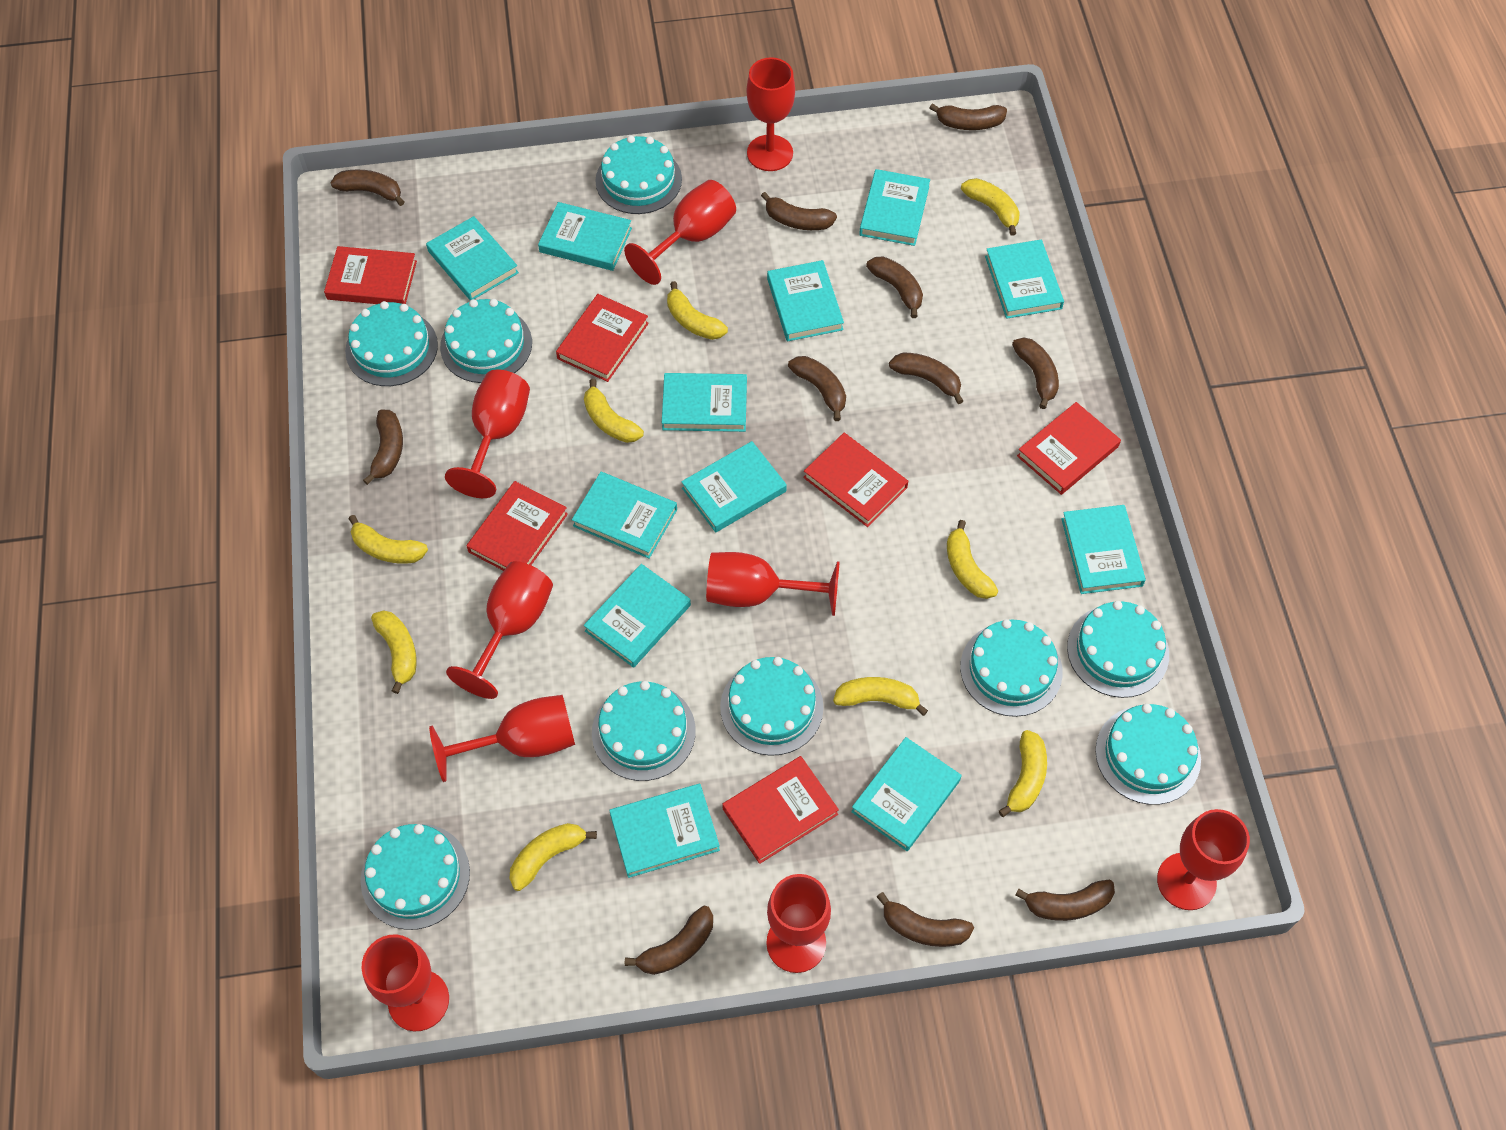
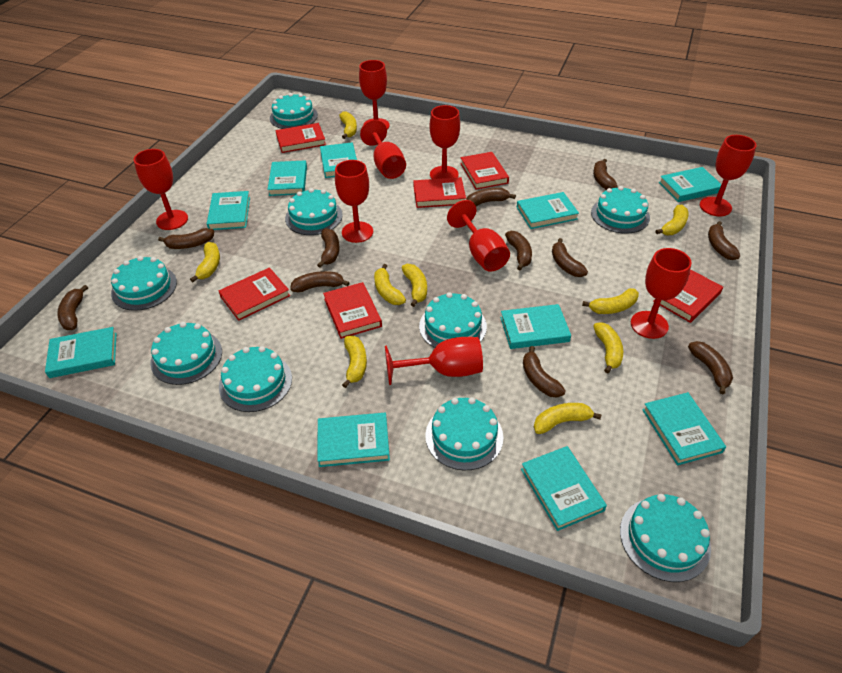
turquoise book: 12 -> 10

